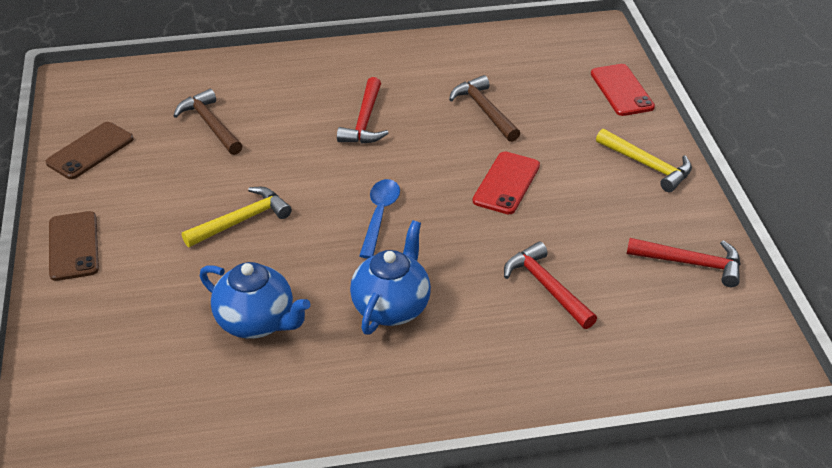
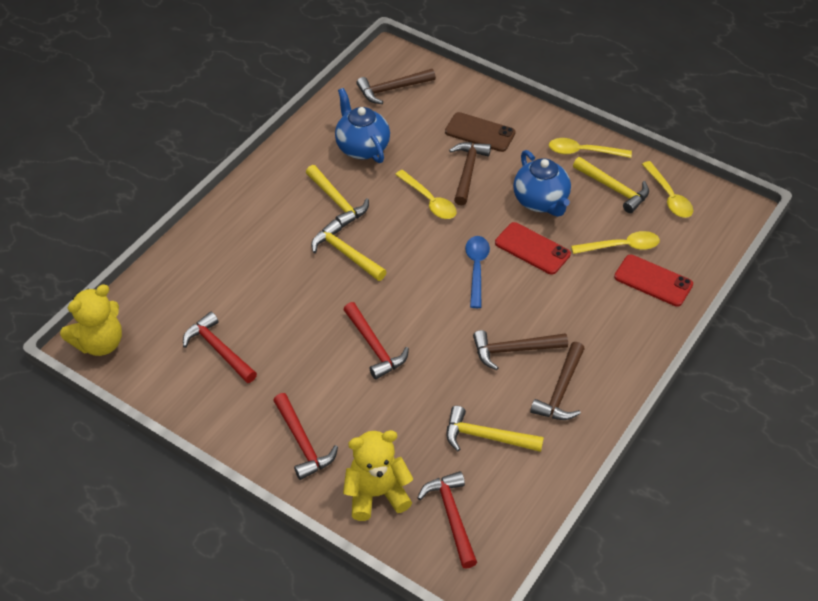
brown hammer: 2 -> 4
brown phone: 2 -> 1
red hammer: 3 -> 4
yellow hammer: 2 -> 4
yellow spoon: 0 -> 4
yellow teddy bear: 0 -> 2

